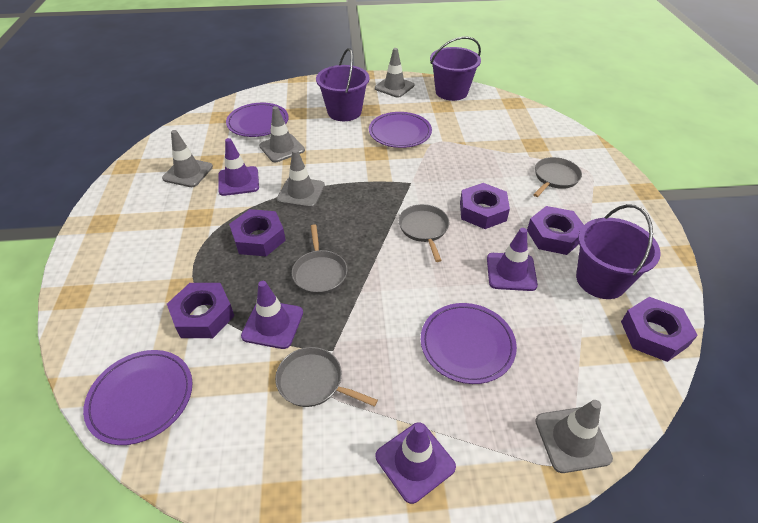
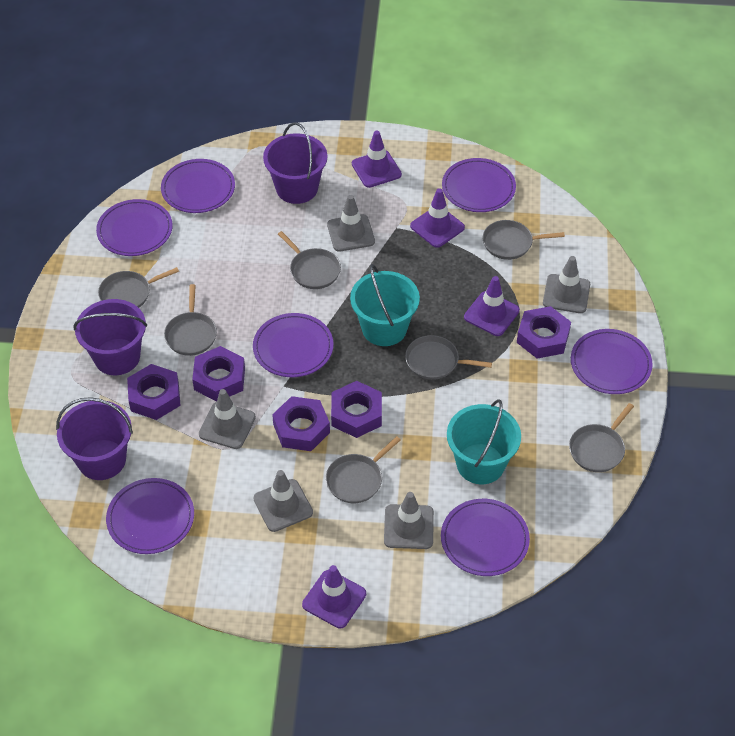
grey pan: 4 -> 7
purple plate: 4 -> 7
turquoise bucket: 0 -> 2

